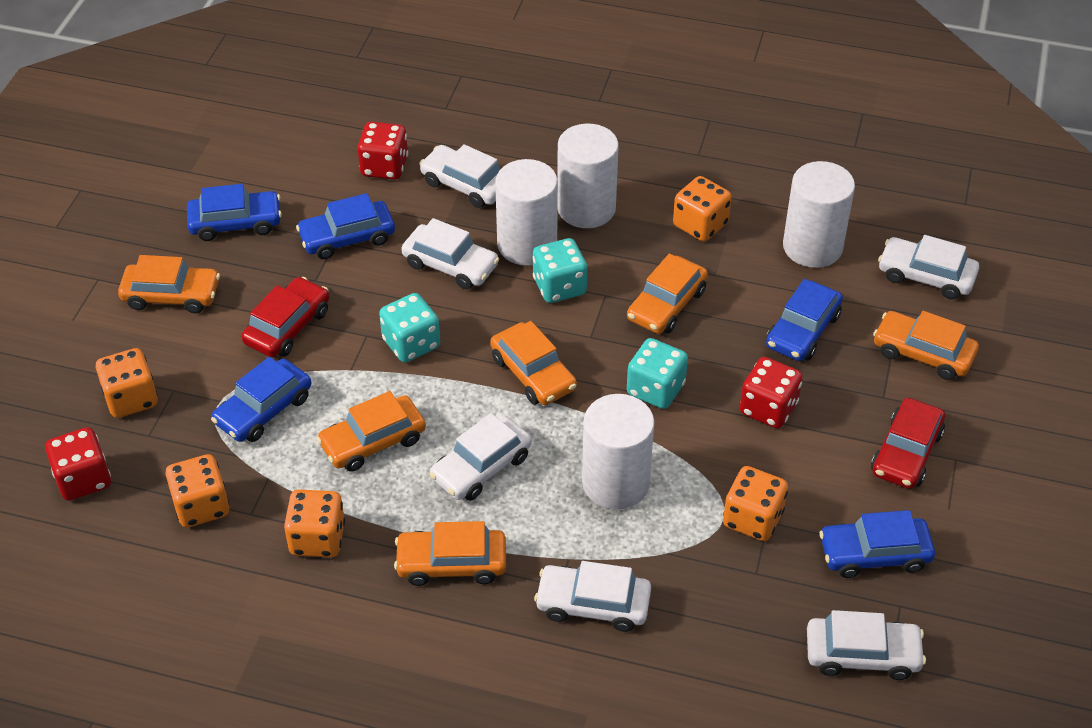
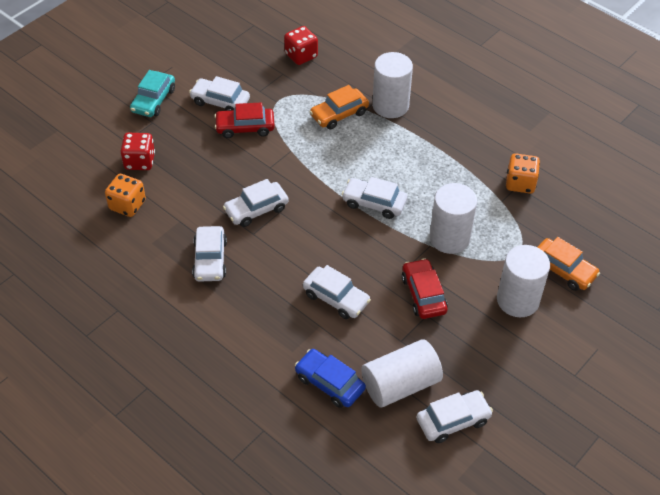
blue car: 5 -> 1
orange car: 6 -> 2
orange dice: 5 -> 2
red dice: 3 -> 2
turquoise car: 0 -> 1
turquoise dice: 3 -> 0

